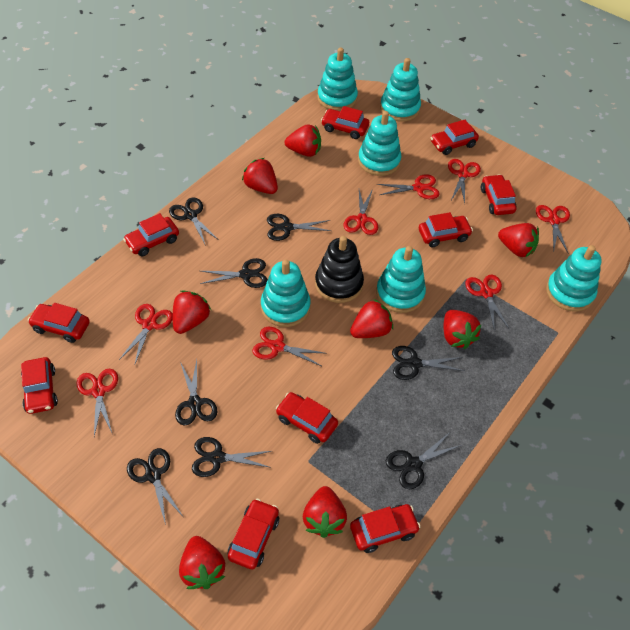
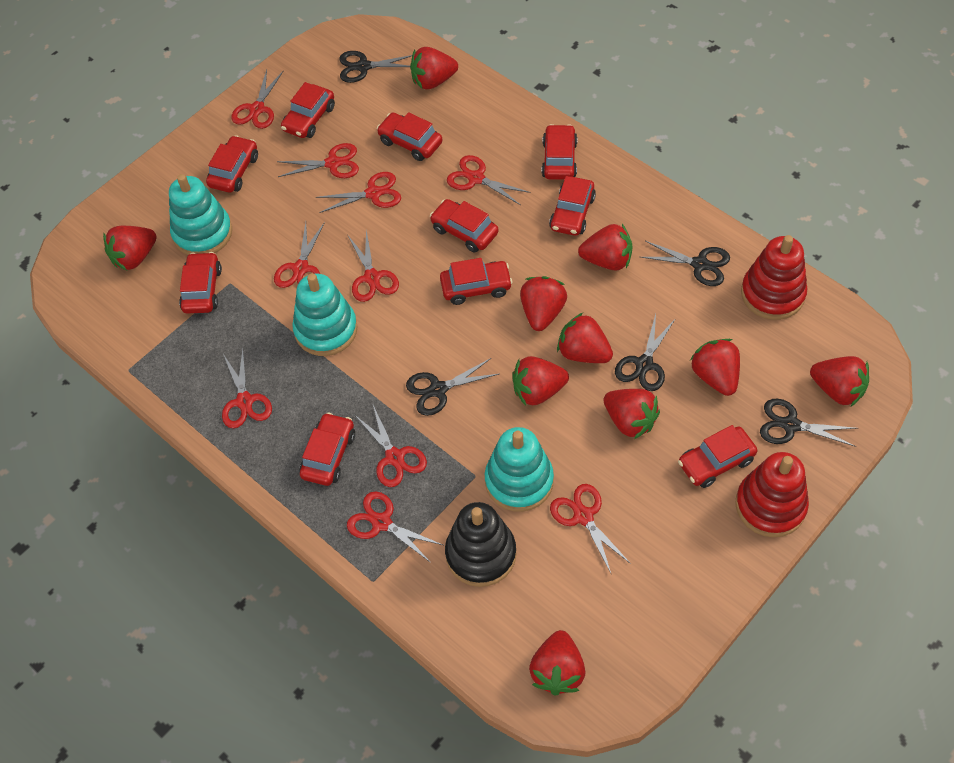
black scissors: 8 -> 5
red scissors: 8 -> 10
red stacking toy: 0 -> 2
red strawberry: 8 -> 10
turquoise stacking toy: 6 -> 3

